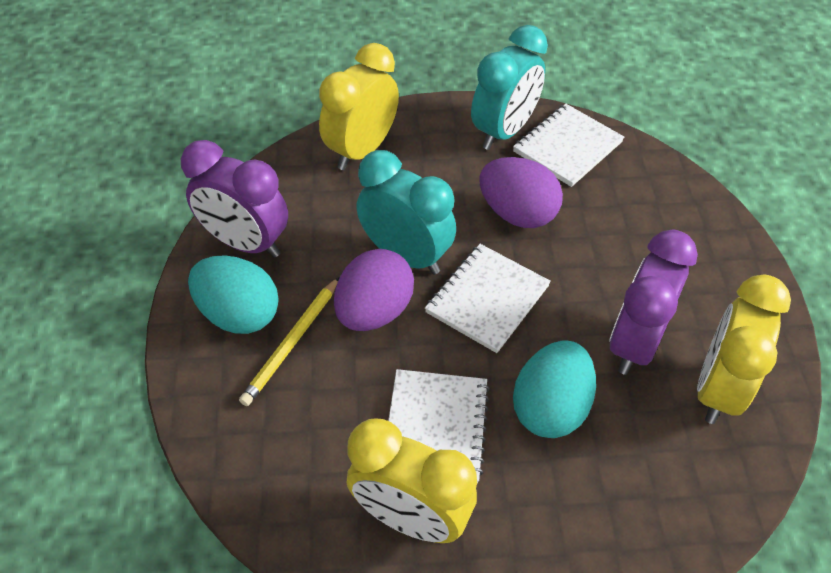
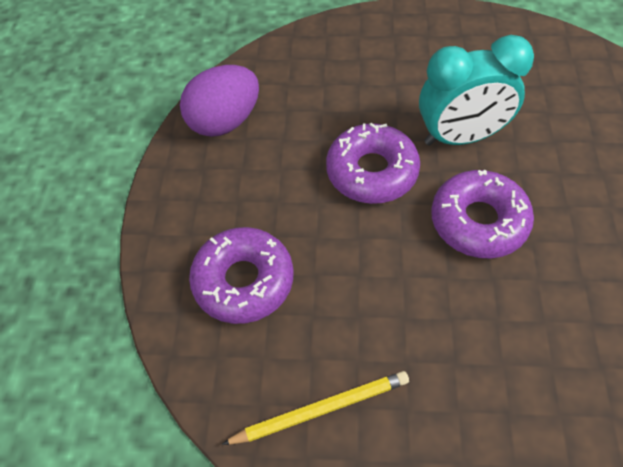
purple clock: 2 -> 0
purple donut: 0 -> 3
purple egg: 2 -> 1
turquoise clock: 2 -> 1
turquoise egg: 2 -> 0
white notebook: 3 -> 0
yellow clock: 3 -> 0

